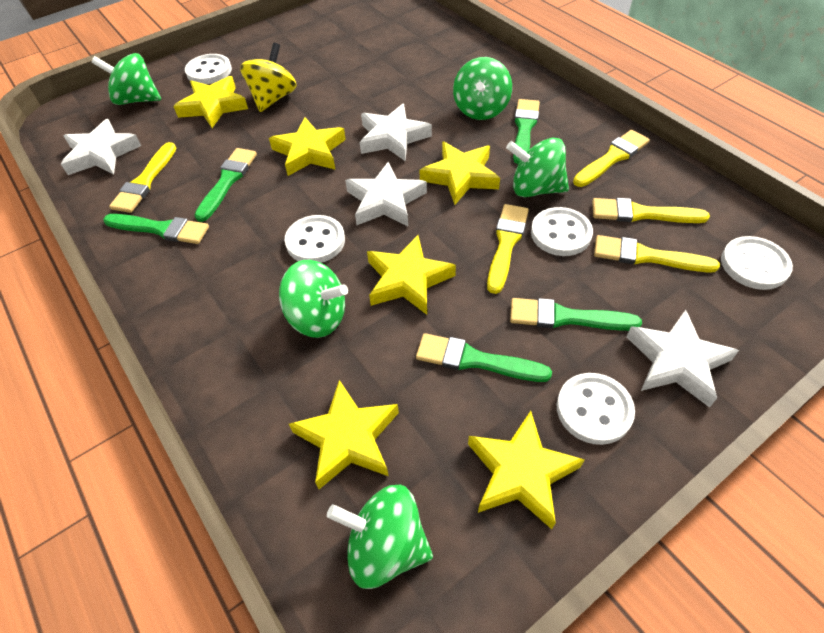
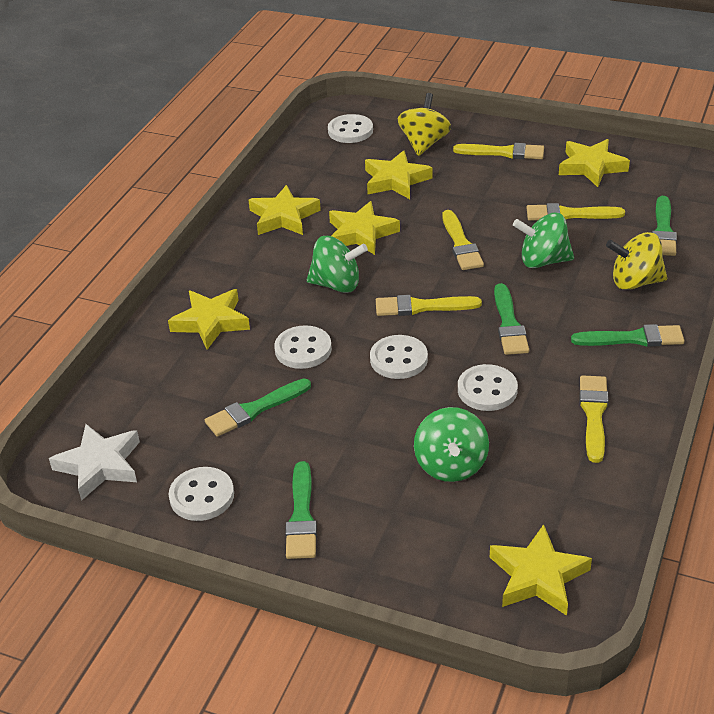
green spinning top: 5 -> 3
white star: 4 -> 1
yellow spinning top: 1 -> 2

